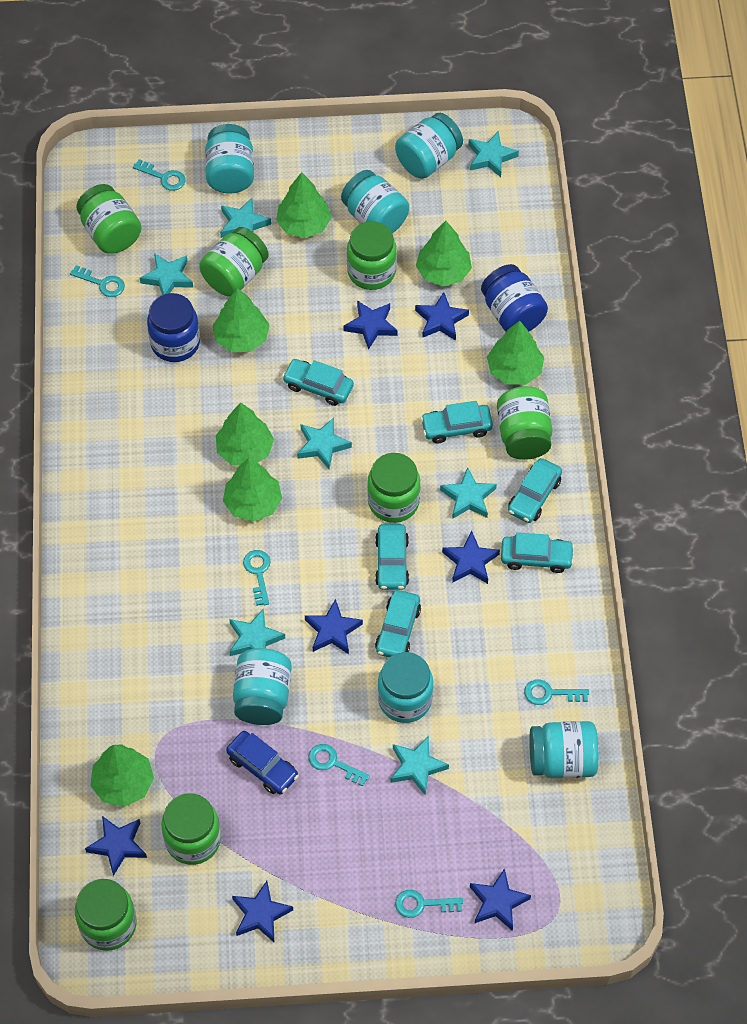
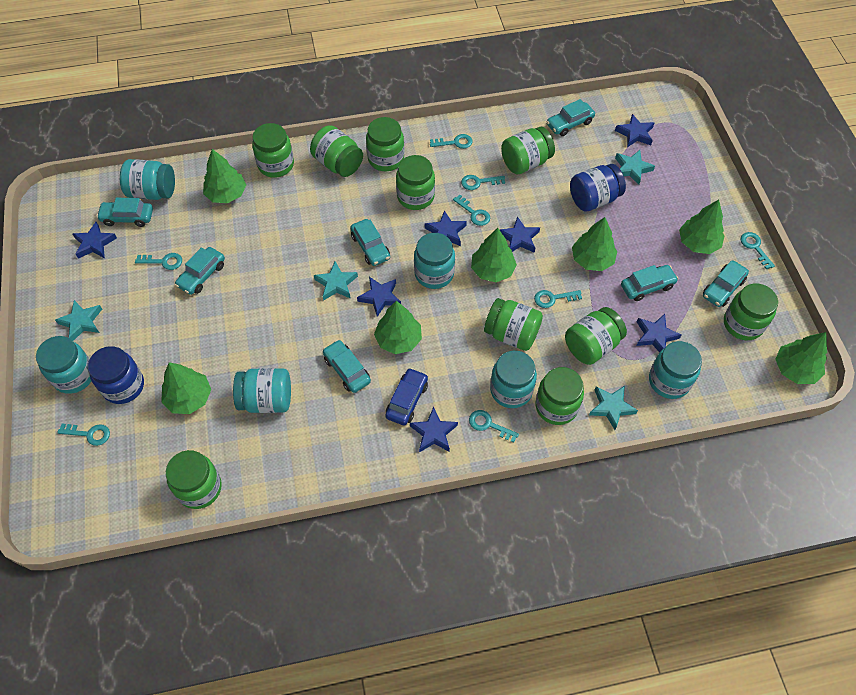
green jar: 7 -> 10
turquoise car: 6 -> 7
turquoise key: 6 -> 8
turquoise star: 7 -> 4

